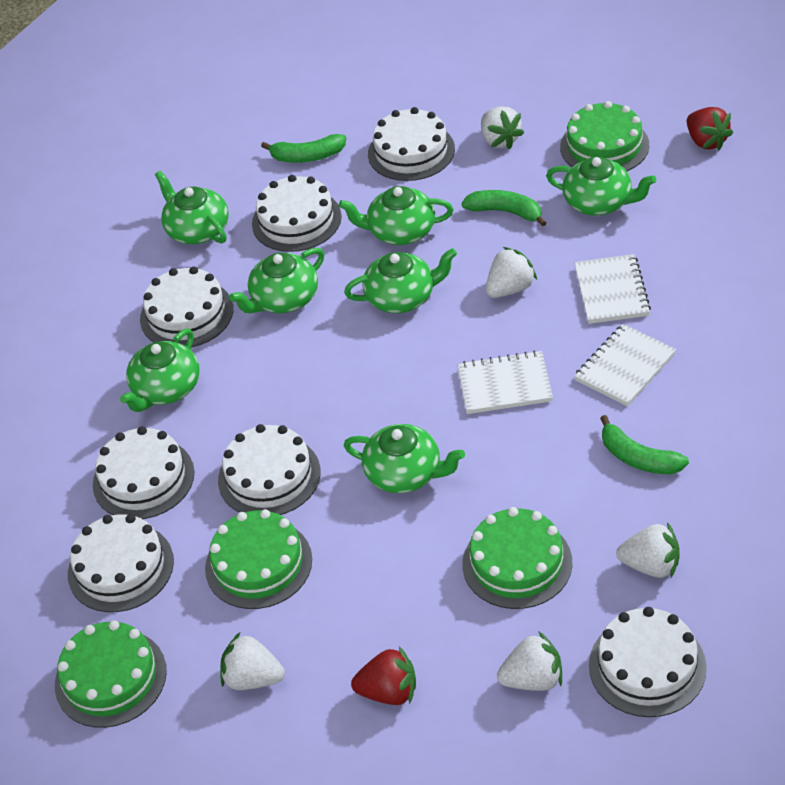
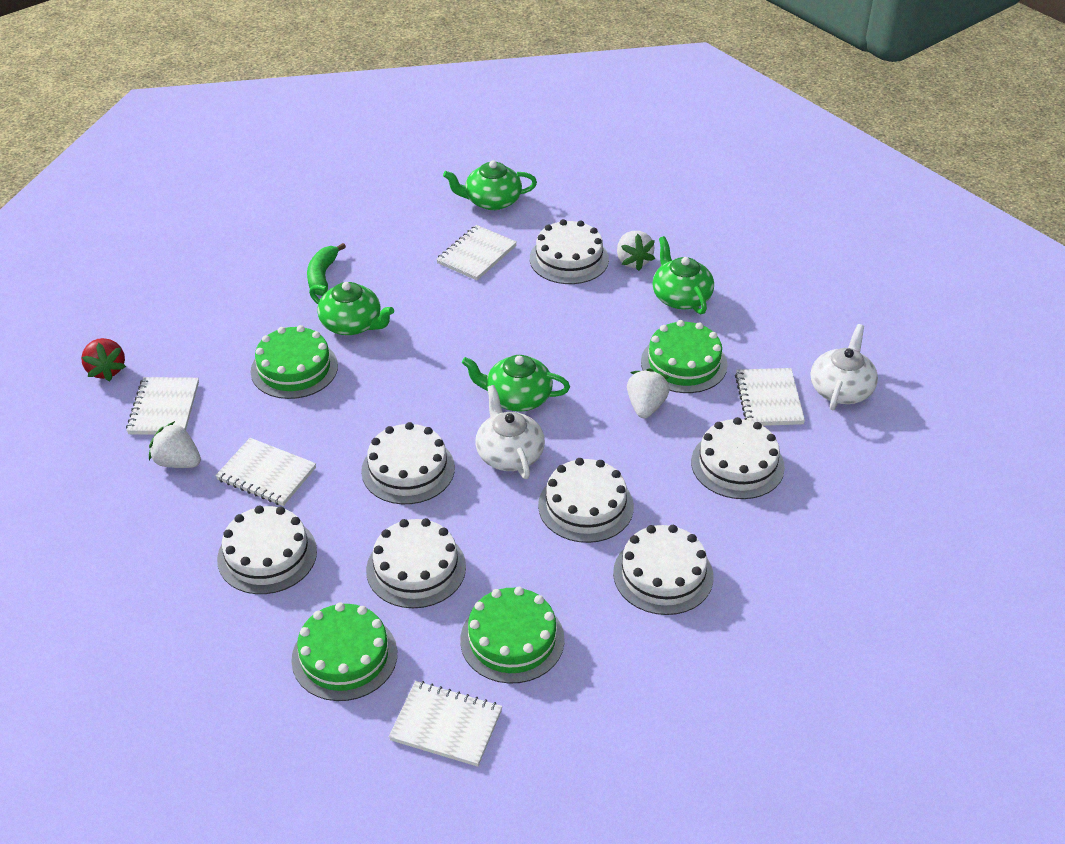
green banana: 3 -> 1
green teapot: 7 -> 4
red strawberry: 2 -> 1
white notebook: 3 -> 5
white strawberry: 5 -> 3
white teapot: 0 -> 2

